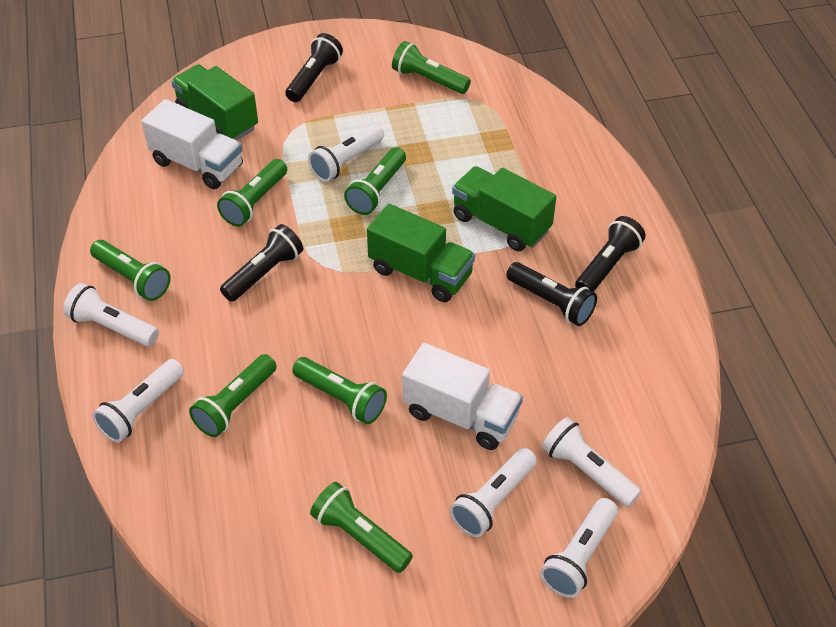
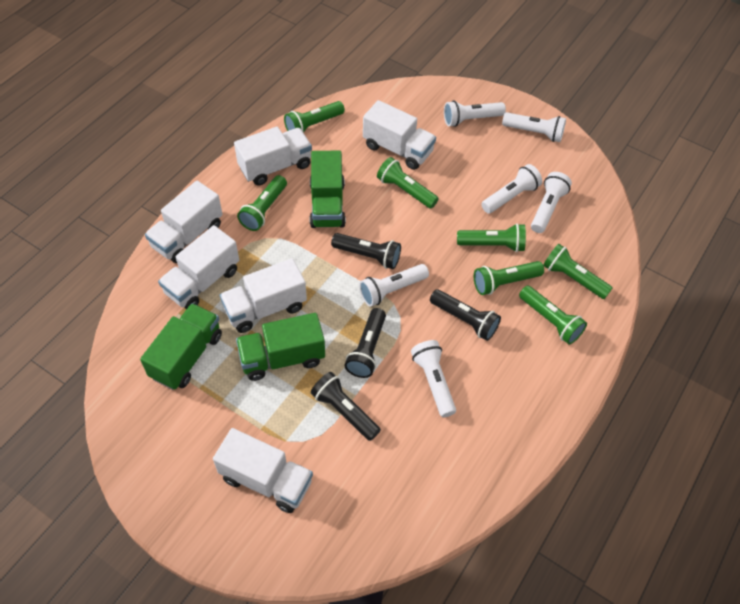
white truck: 2 -> 6

